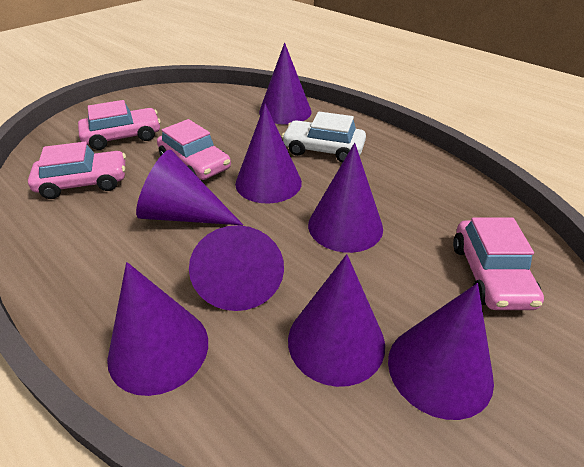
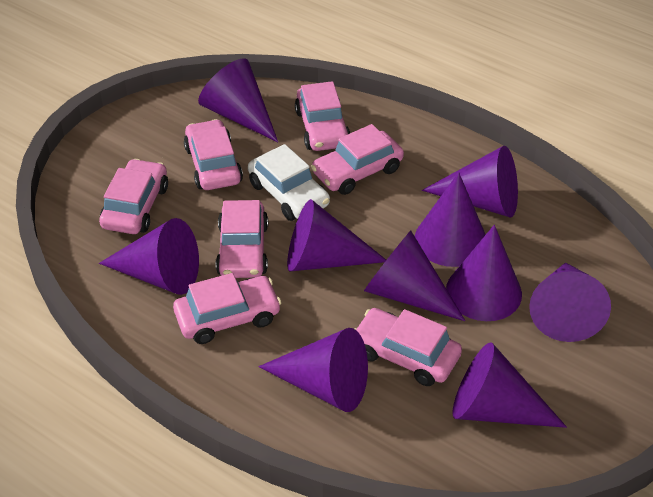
pink car: 4 -> 7
purple cone: 8 -> 10

